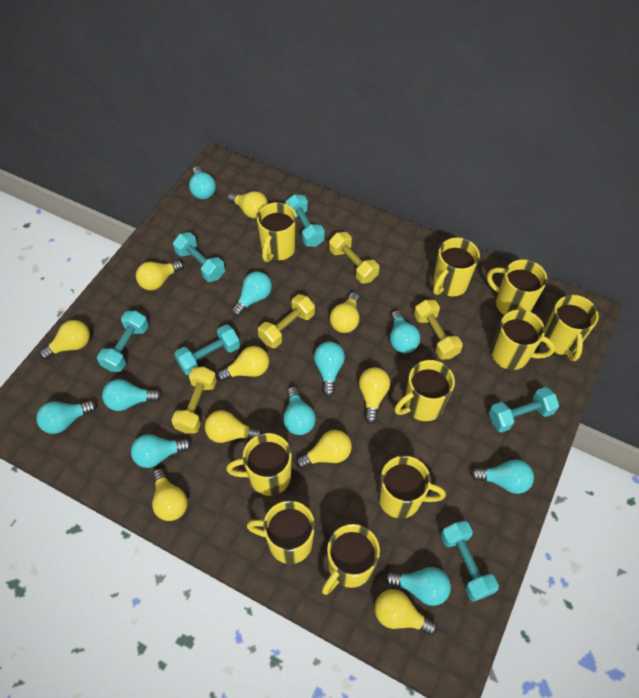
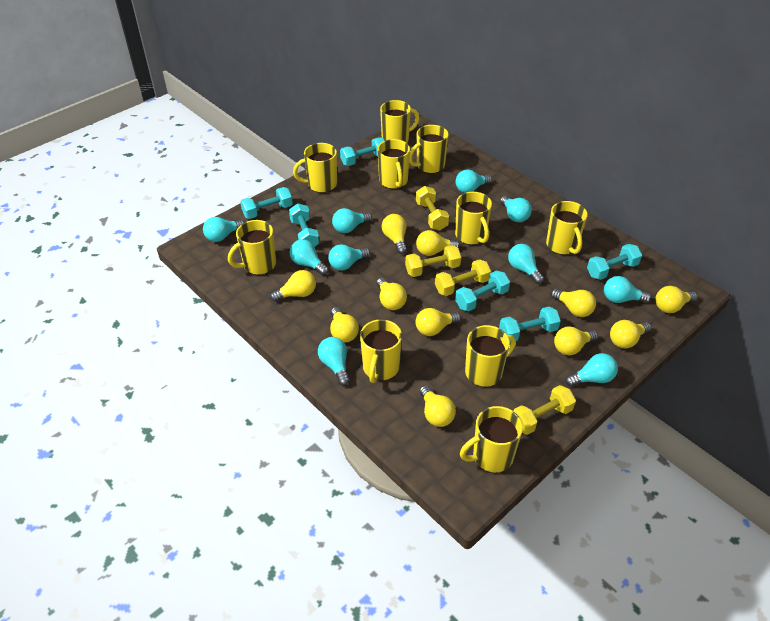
yellow light bulb: 10 -> 11

